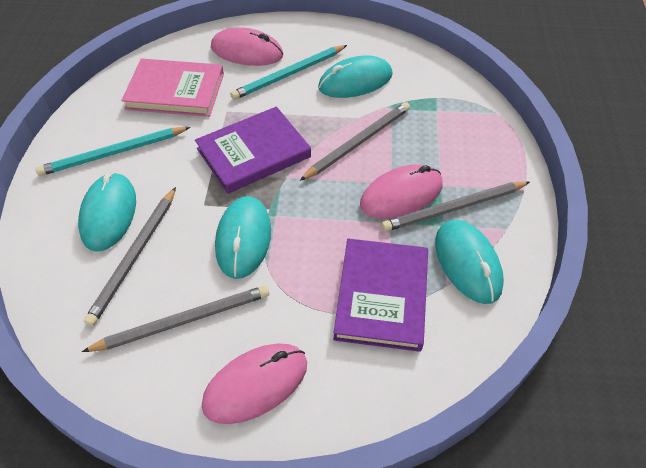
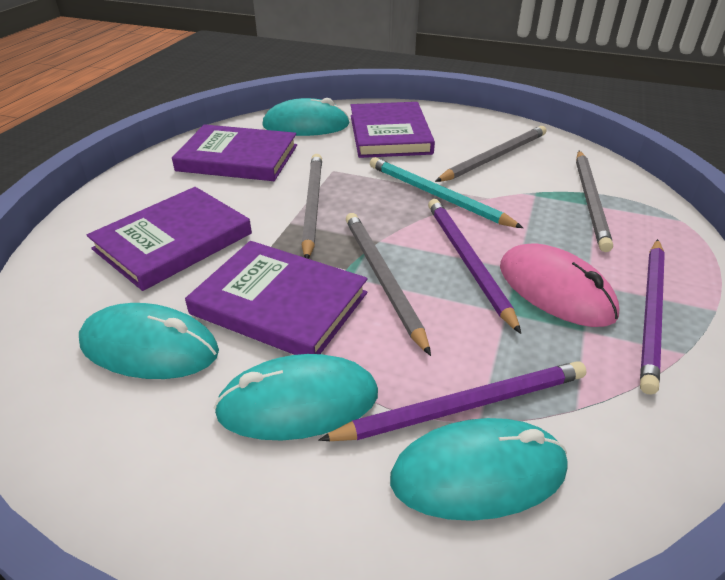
pink book: 1 -> 0
pink mouse: 3 -> 1
purple book: 2 -> 4
purple pencil: 0 -> 3
turquoise pencil: 2 -> 1

